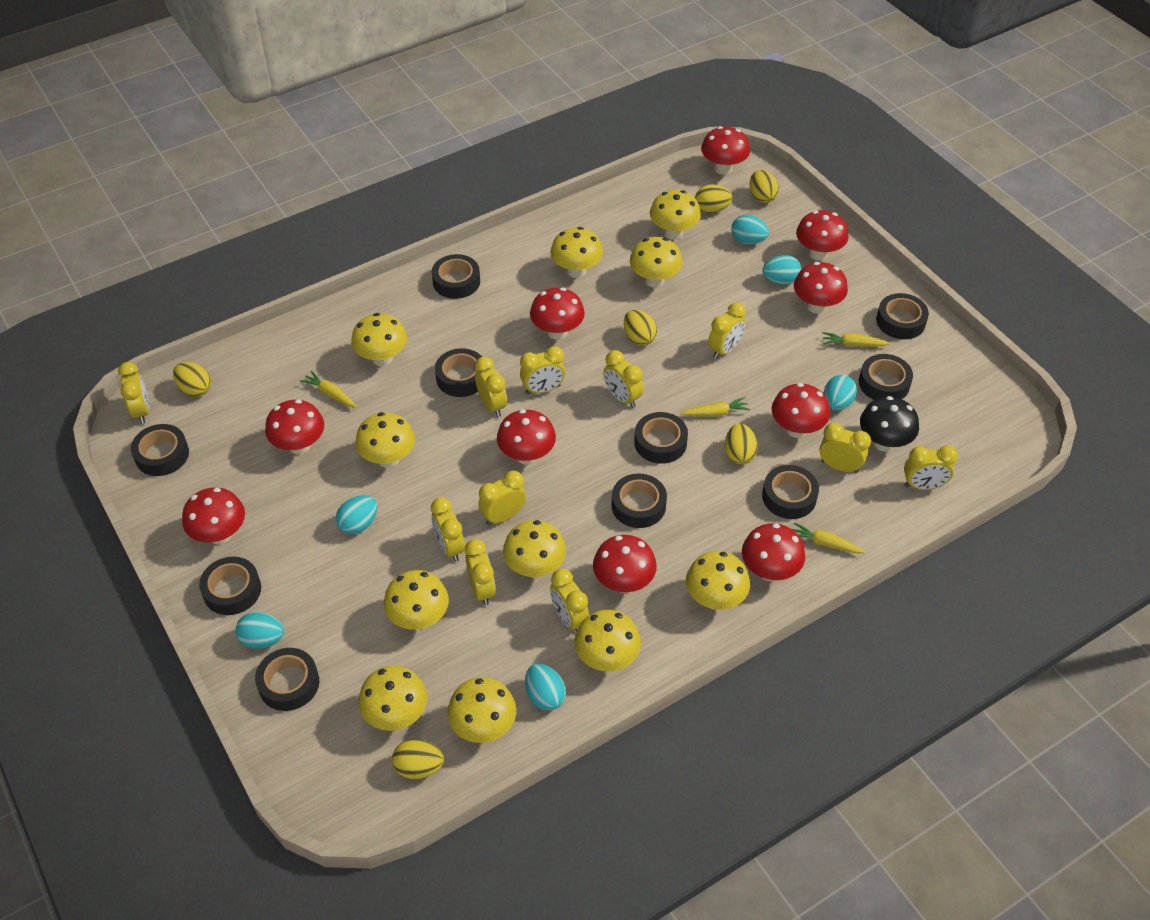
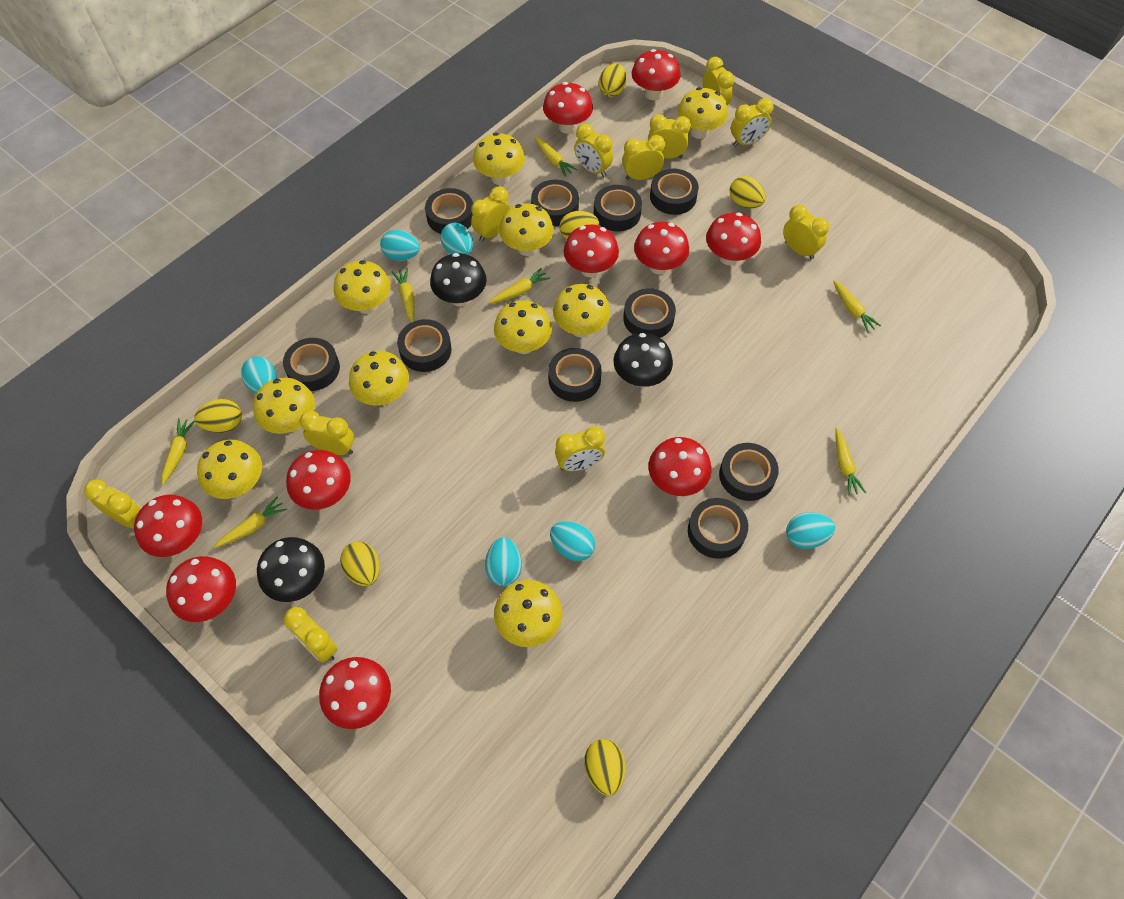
black mushroom: 1 -> 3
yellow carrot: 4 -> 7
yellow mushroom: 11 -> 10

